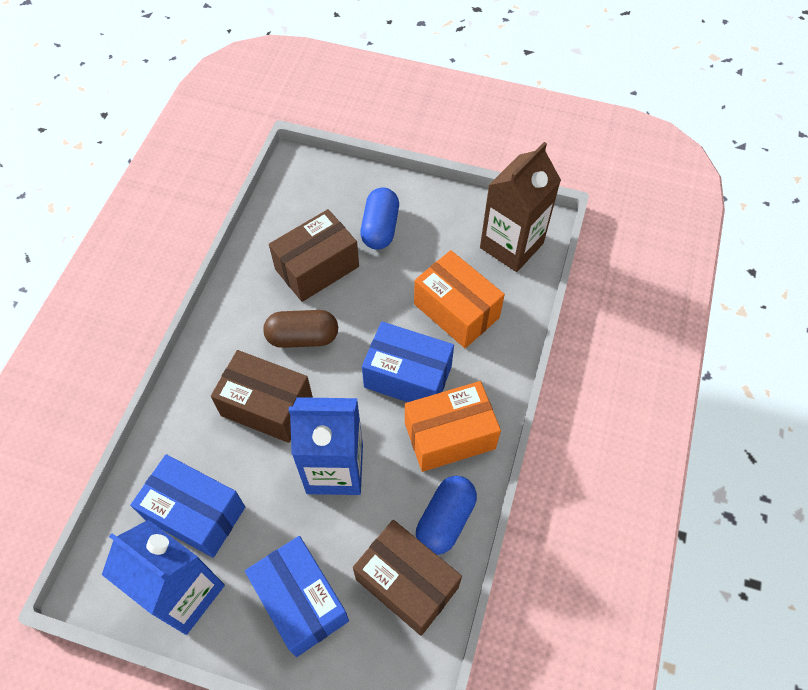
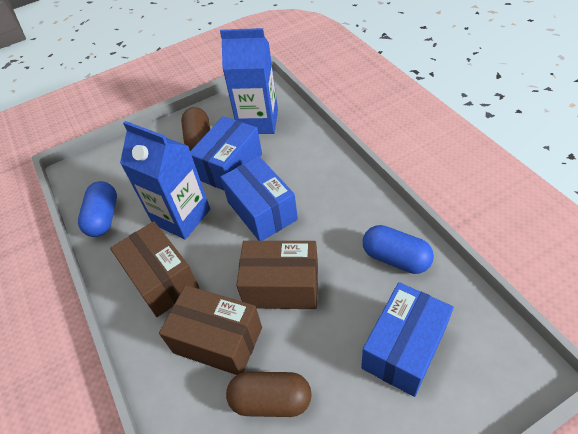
brown capsule: 1 -> 2
brown carton: 1 -> 0
orange box: 2 -> 0

